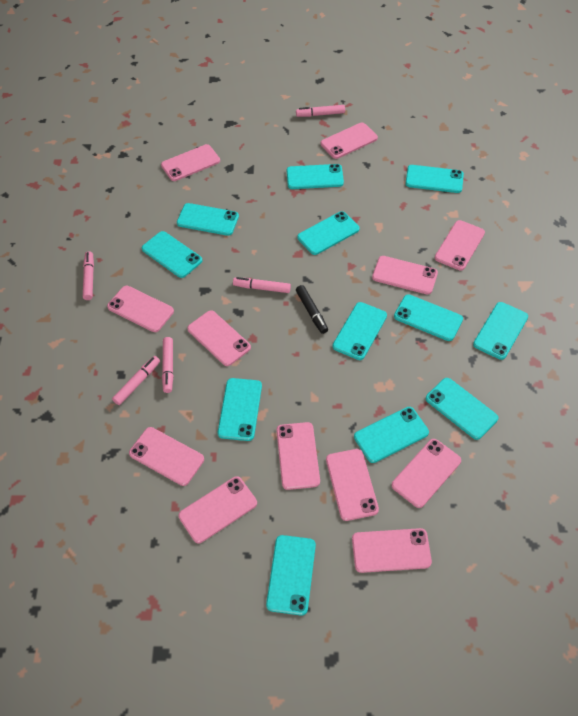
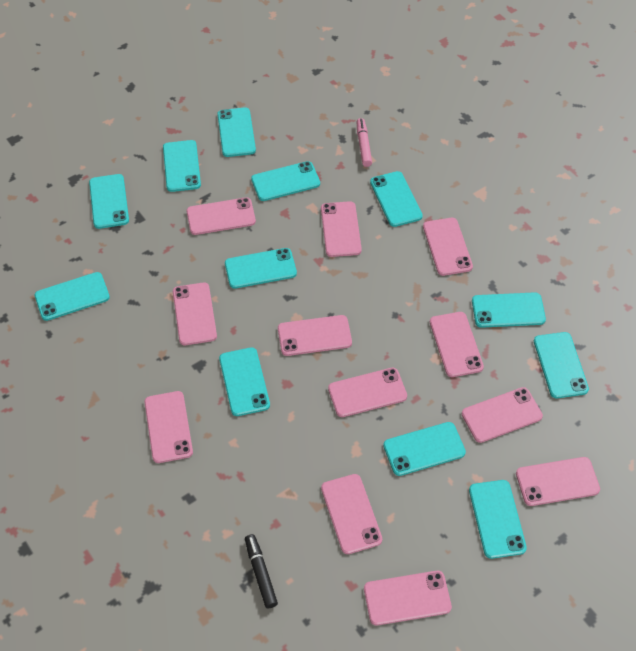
pink marker: 5 -> 1

